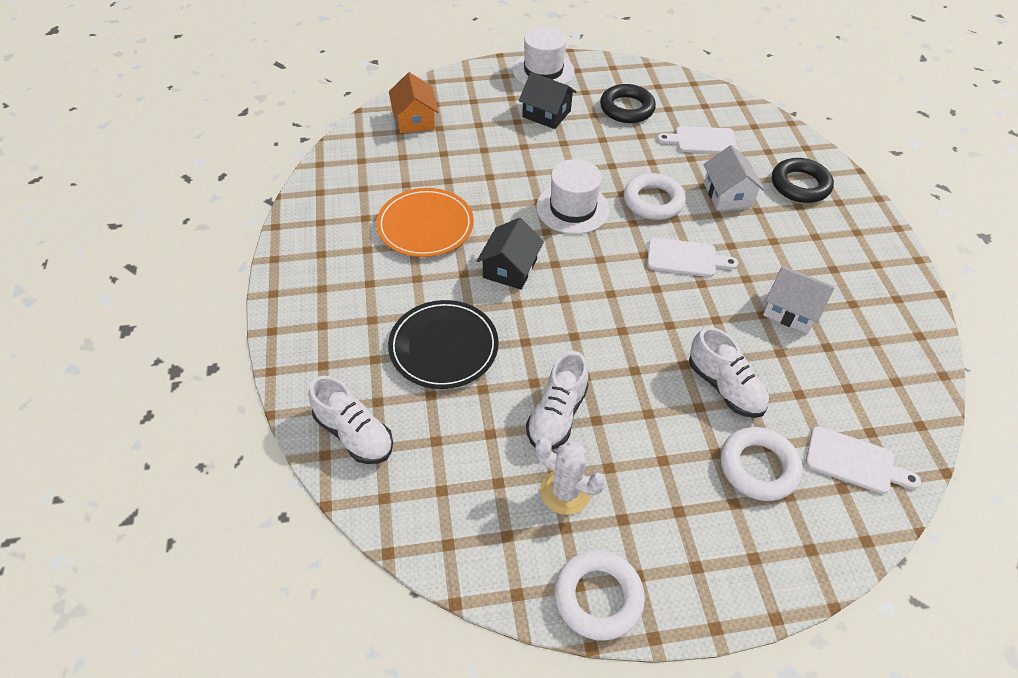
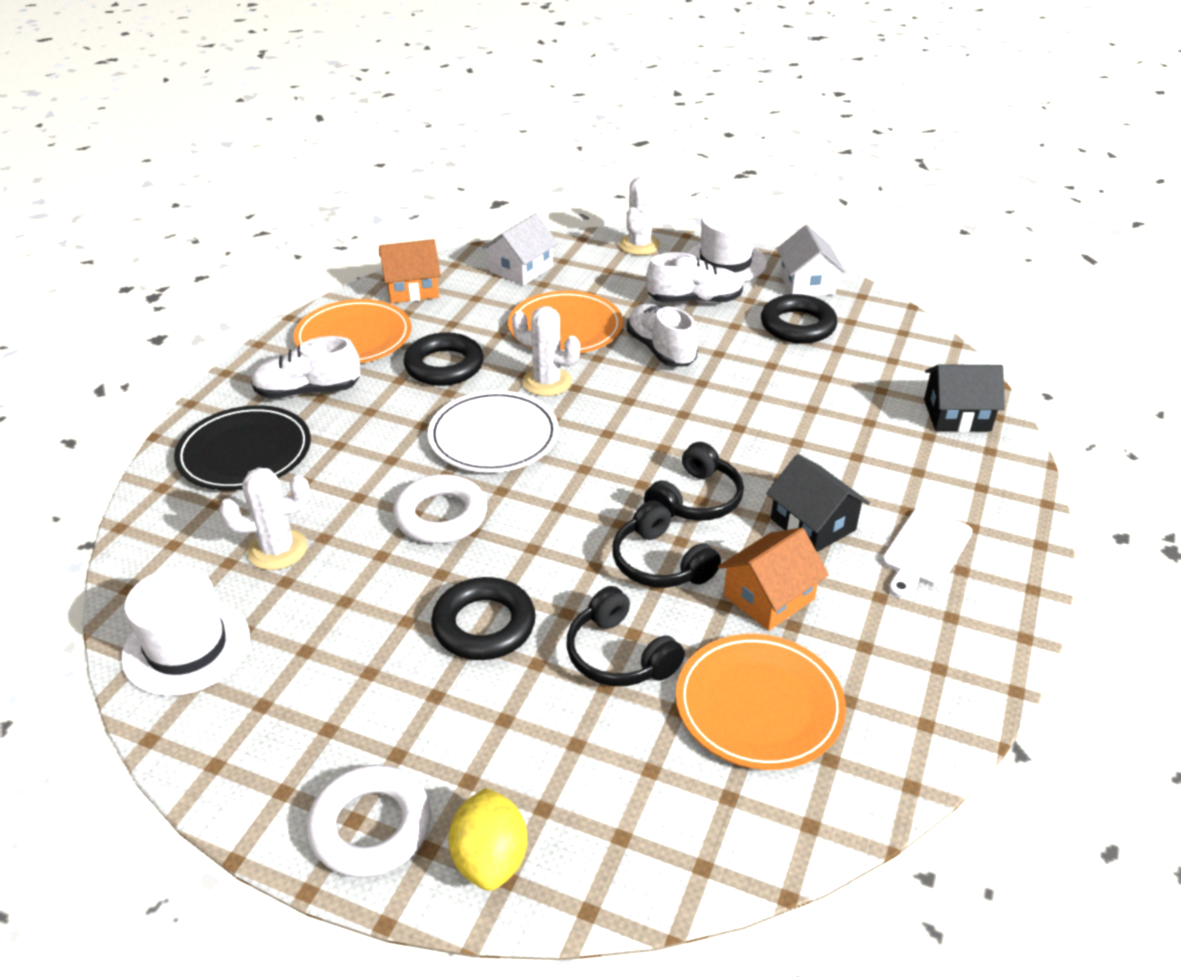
black headphones: 0 -> 3
black ring: 2 -> 3
orange house: 1 -> 2
orange plate: 1 -> 3
white cactus: 1 -> 3
white cutting board: 3 -> 1
white plate: 0 -> 1
white ring: 3 -> 2
yellow lemon: 0 -> 1

